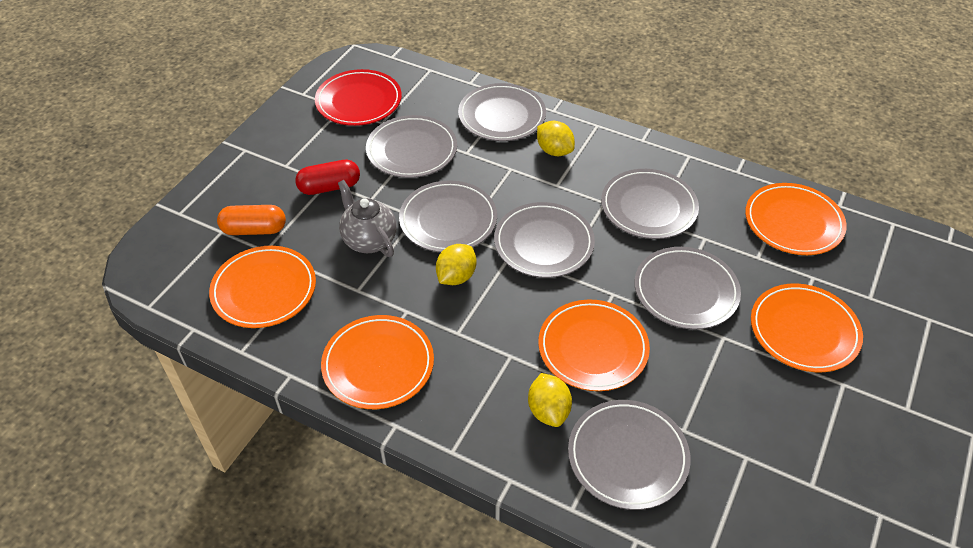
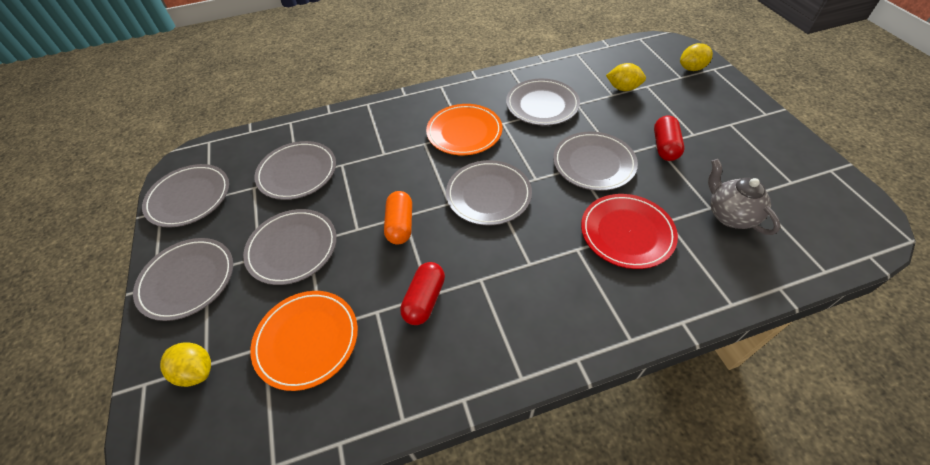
orange plate: 5 -> 2
red capsule: 1 -> 2

